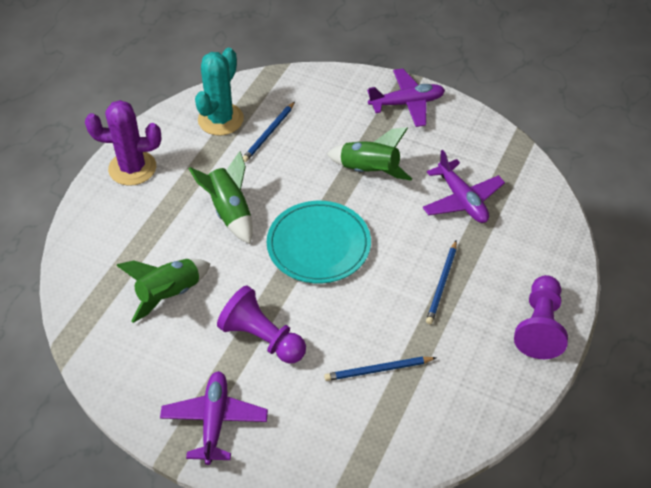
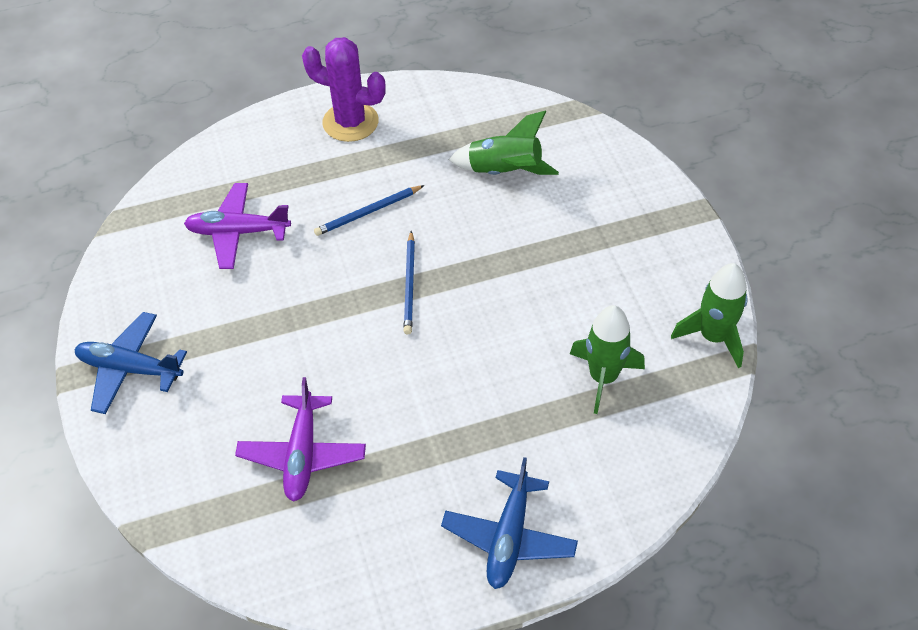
blue pencil: 3 -> 2
blue plane: 0 -> 2
purple pawn: 2 -> 0
purple plane: 3 -> 2
turquoise cactus: 1 -> 0
turquoise plate: 1 -> 0

